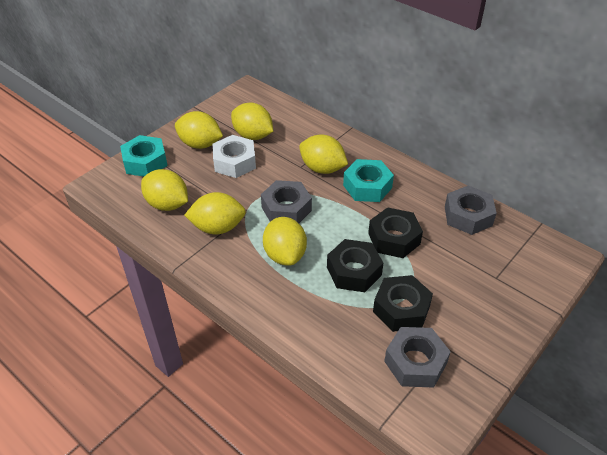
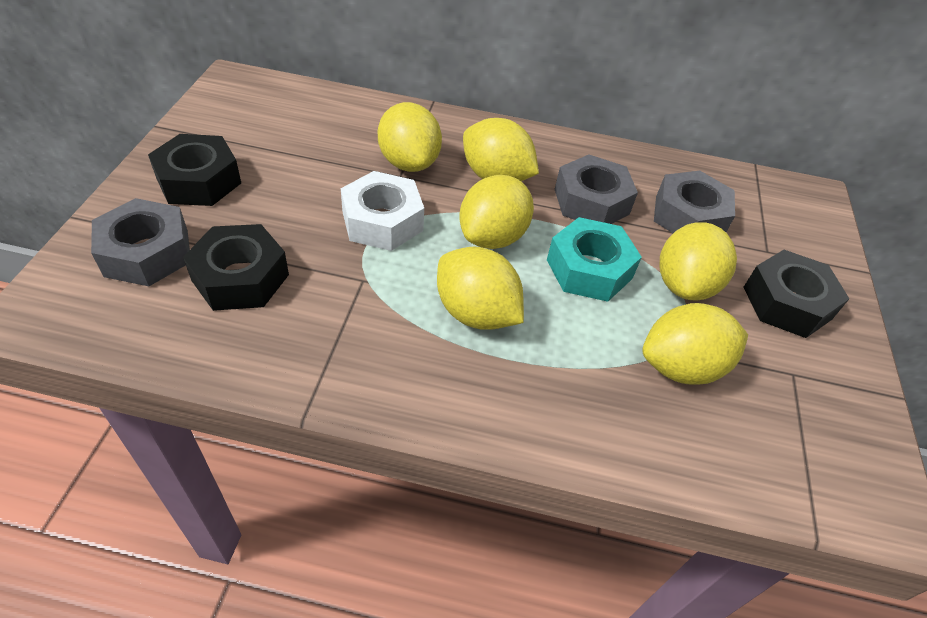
turquoise nut: 2 -> 1

